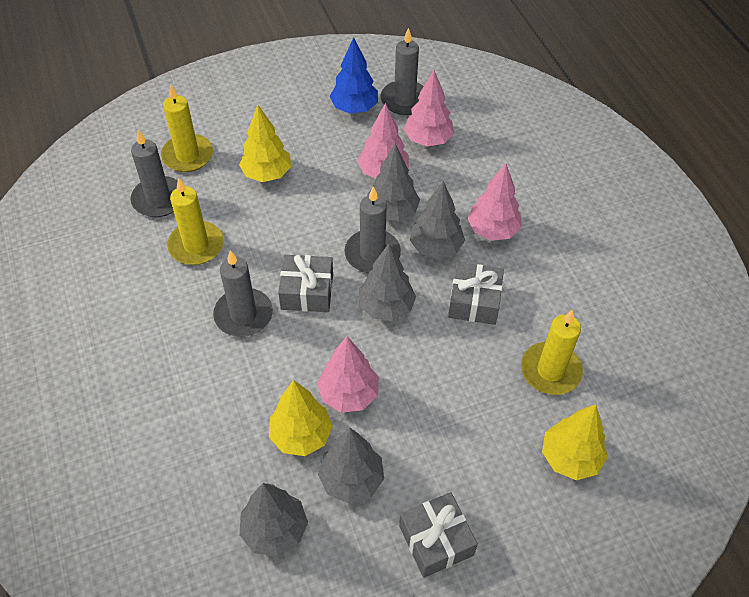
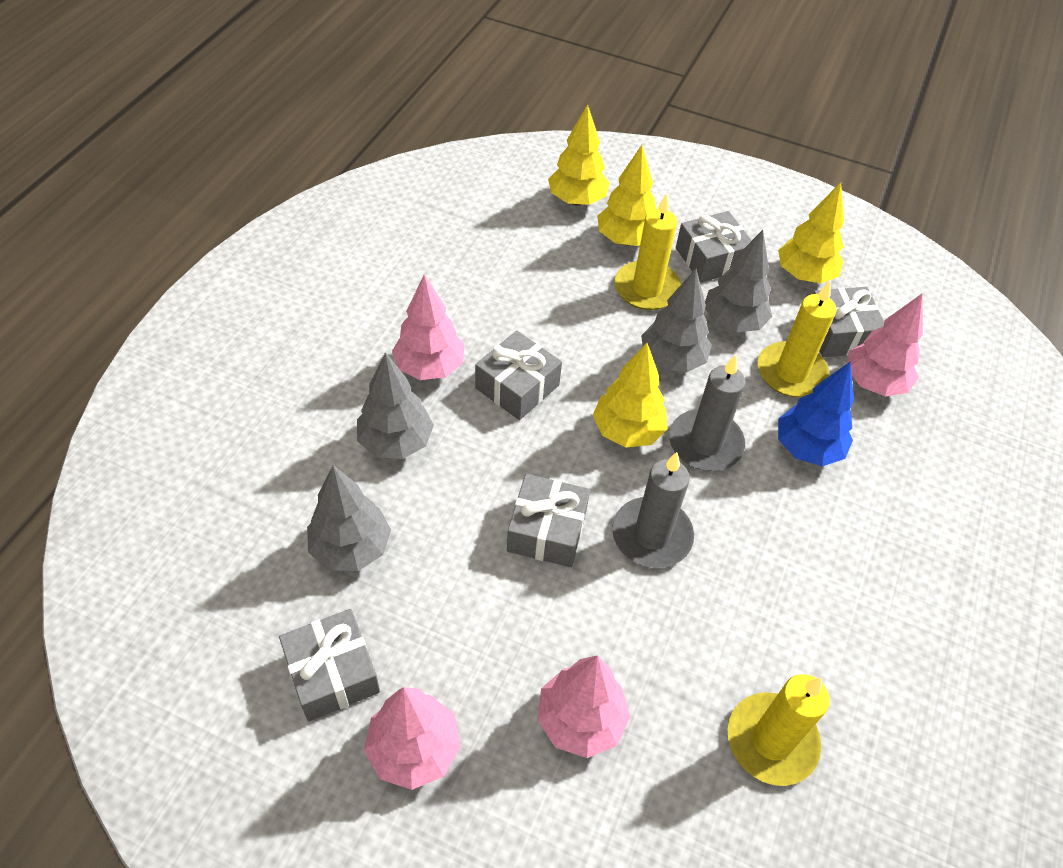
grey candle: 4 -> 2
grey gift: 3 -> 5
grey tree: 5 -> 4
yellow tree: 3 -> 4

